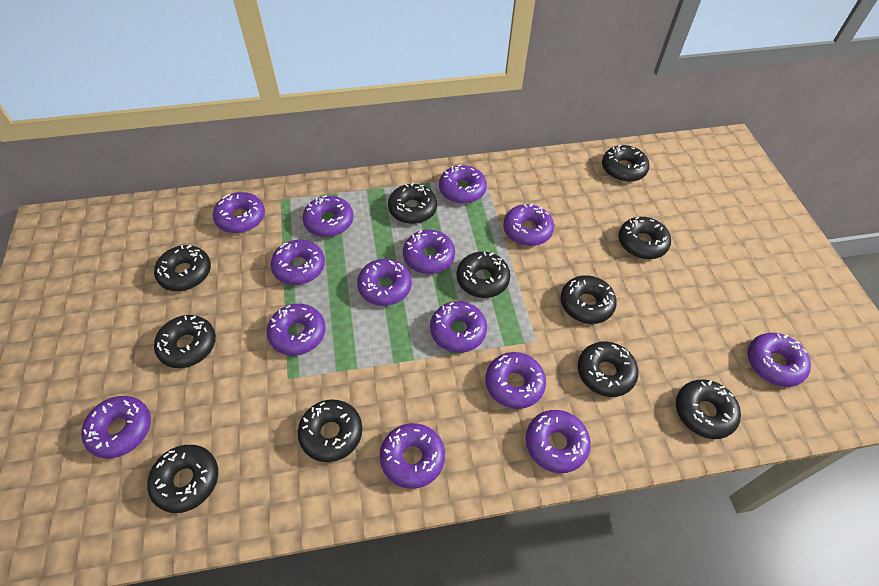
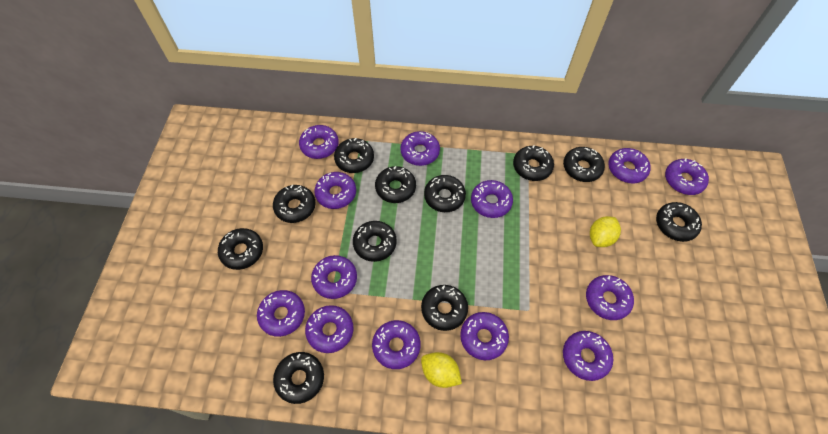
purple donut: 14 -> 13
yellow lemon: 0 -> 2

